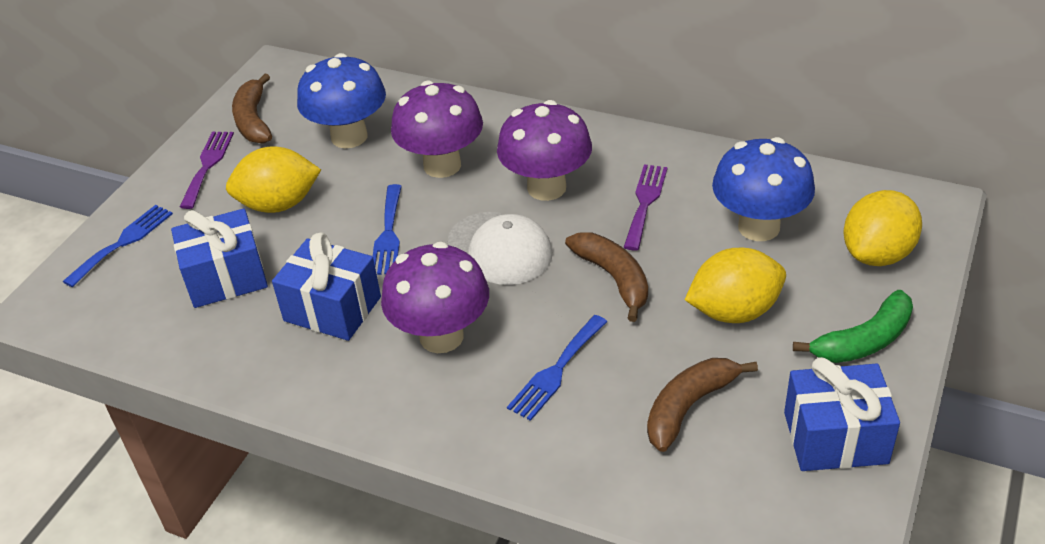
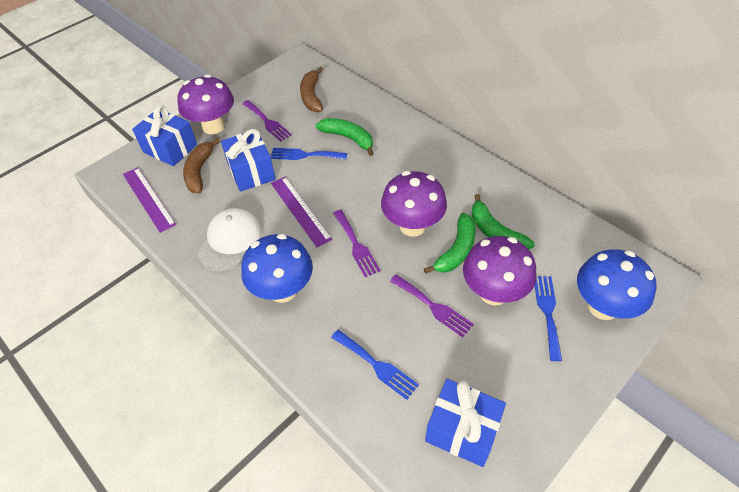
brown banana: 3 -> 2
green banana: 1 -> 3
purple fork: 2 -> 3
purple ruler: 0 -> 2
yellow lemon: 3 -> 0

